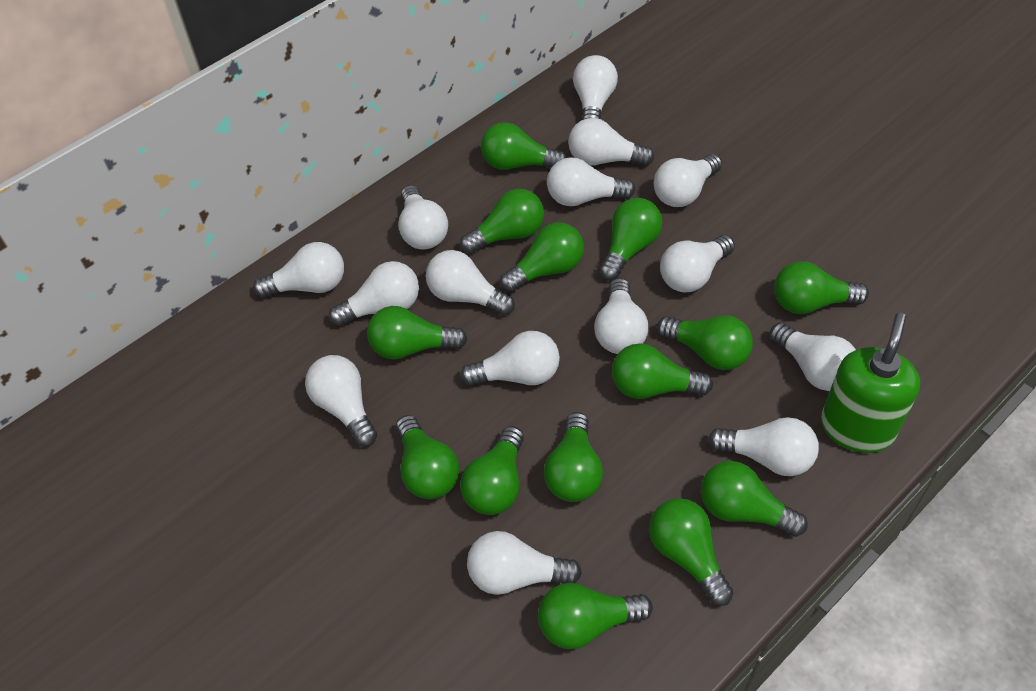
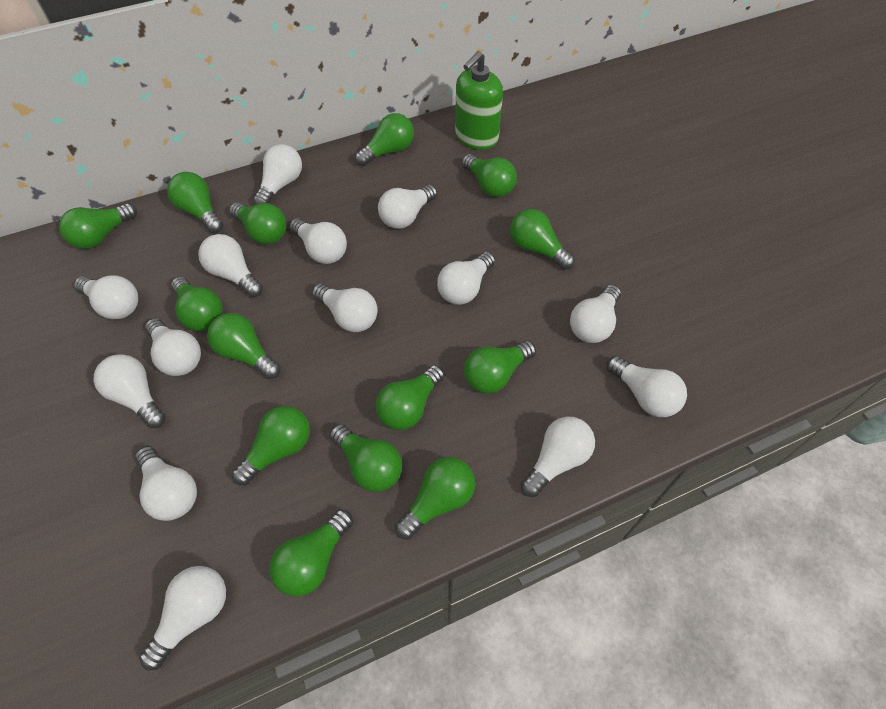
white light bulb: 15 -> 14

